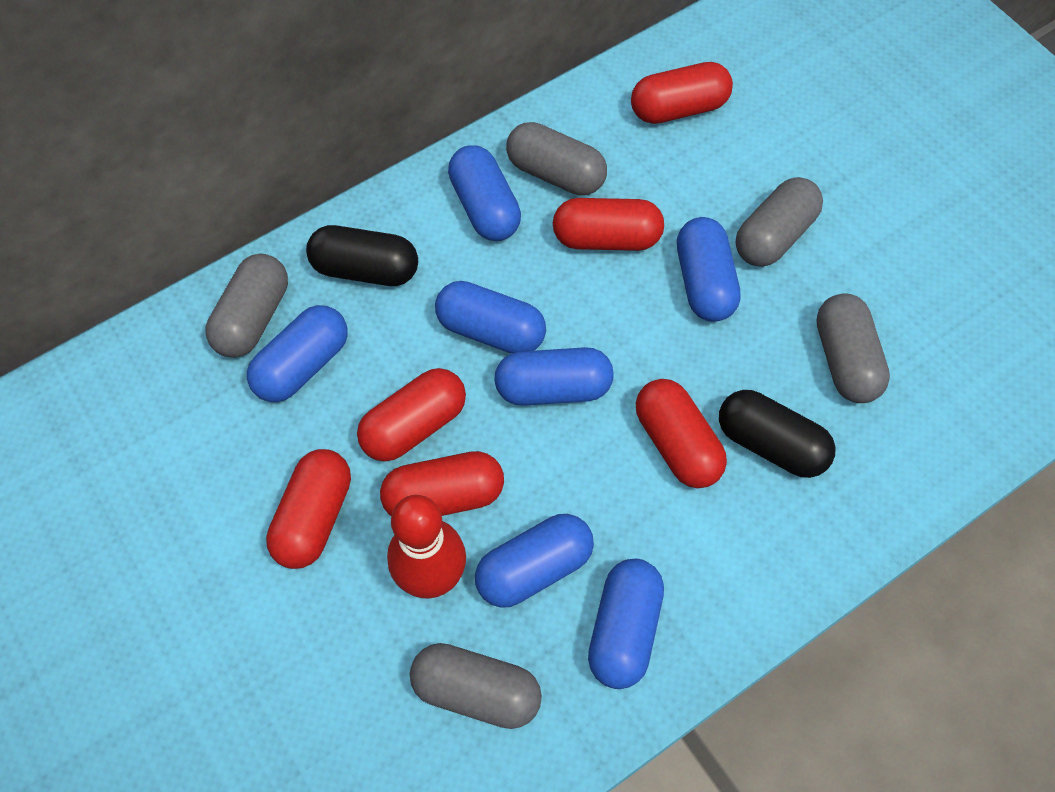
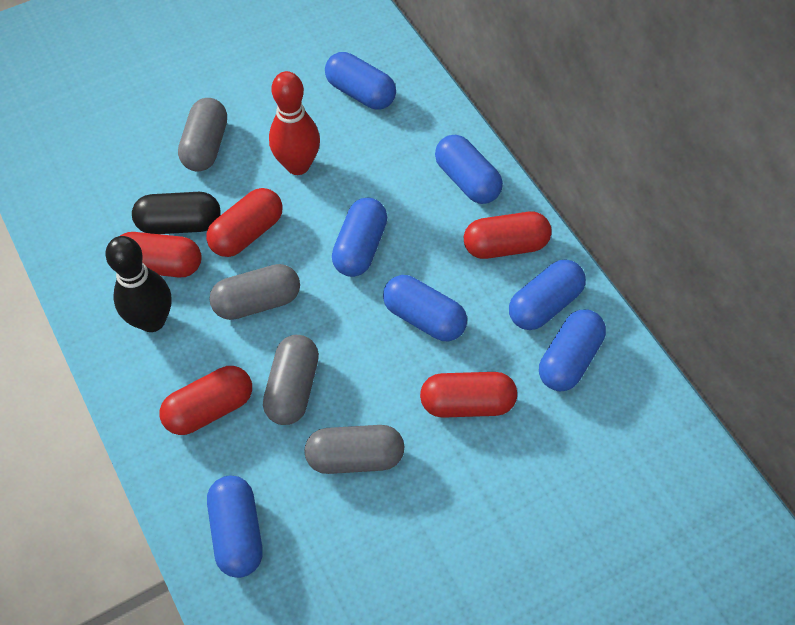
black bowling pin: 0 -> 1
black capsule: 2 -> 1
grey capsule: 5 -> 4
red capsule: 6 -> 5

